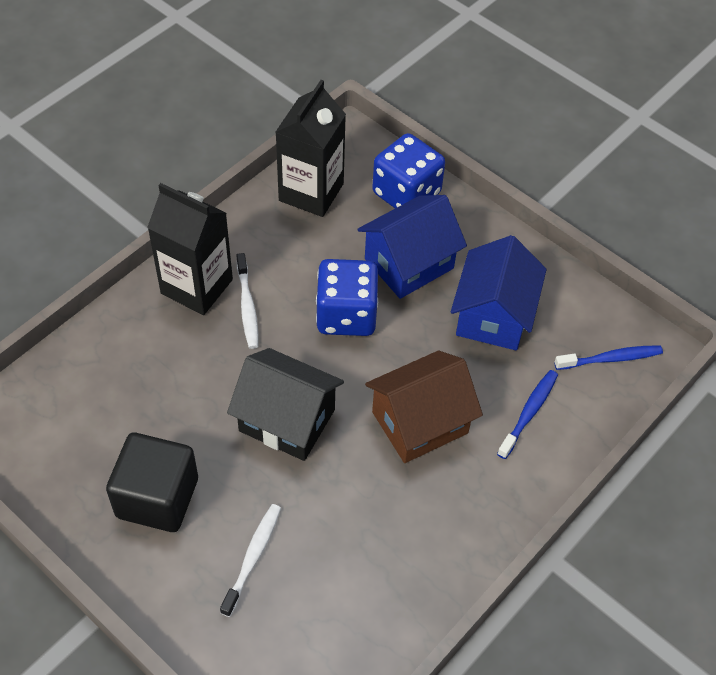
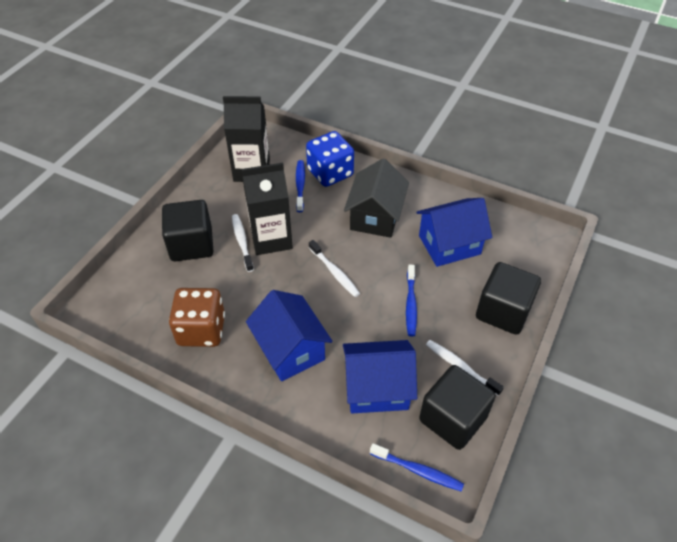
black cube: 1 -> 3
blue dice: 2 -> 1
blue house: 2 -> 3
blue toothbrush: 2 -> 3
brown dice: 0 -> 1
brown house: 1 -> 0
white toothbrush: 2 -> 3

